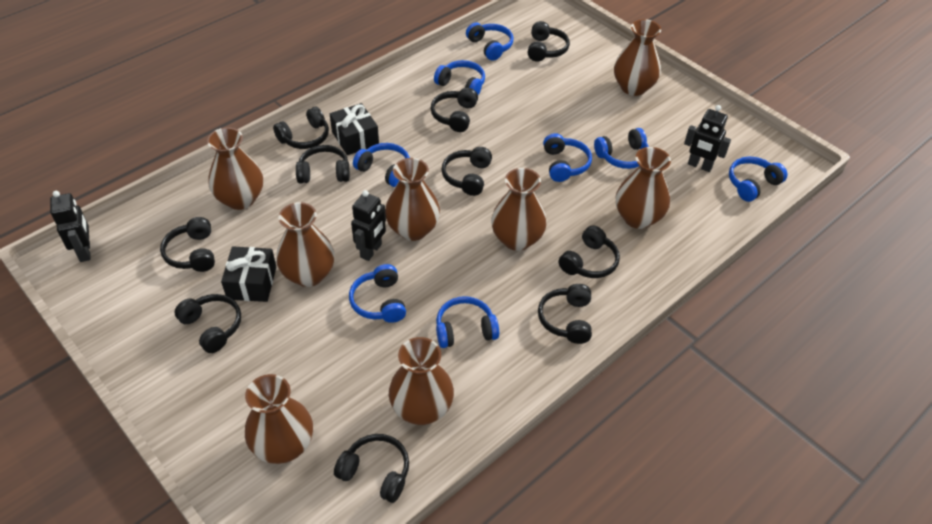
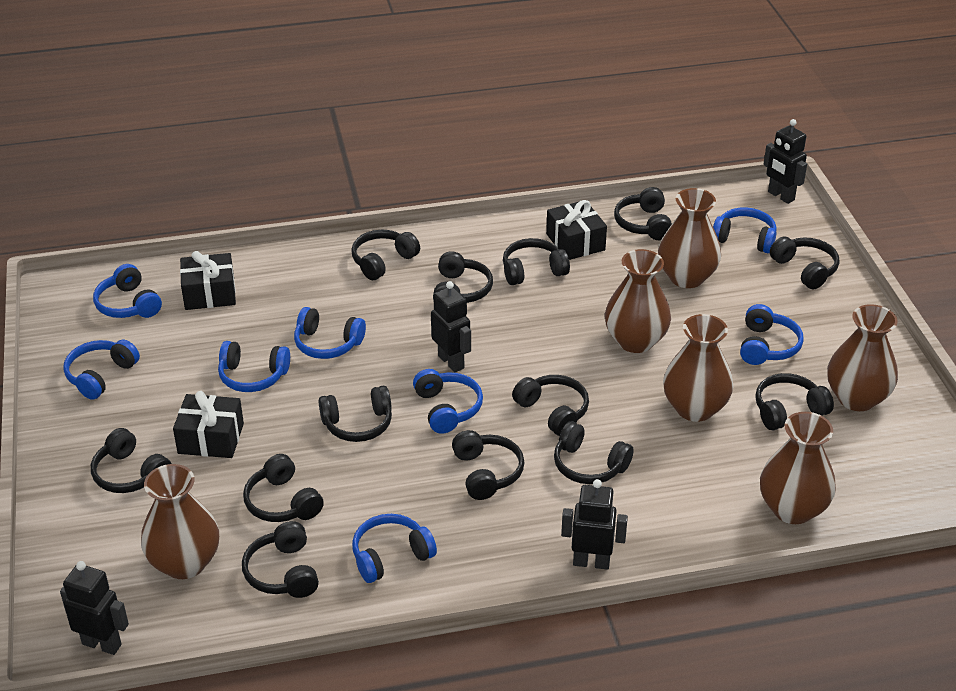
black gift: 2 -> 3
black headphones: 10 -> 13
black robot: 3 -> 4
brown vase: 8 -> 6

